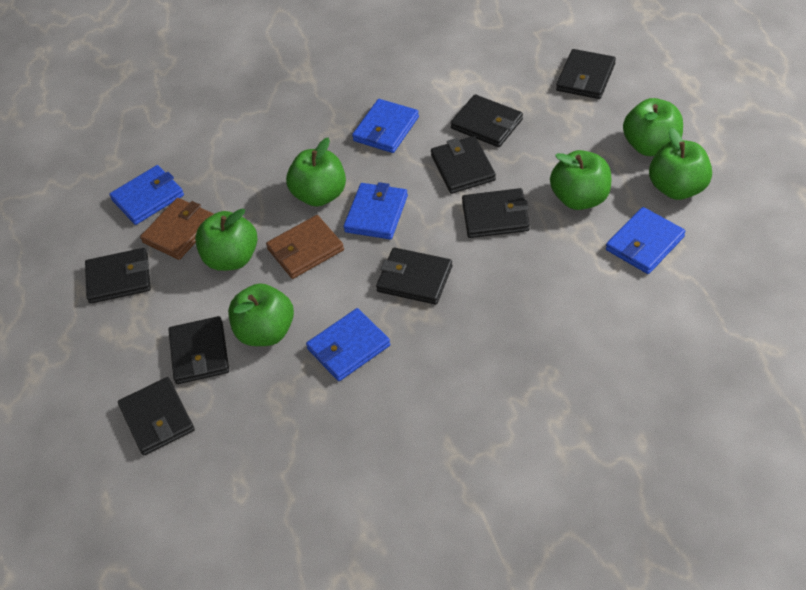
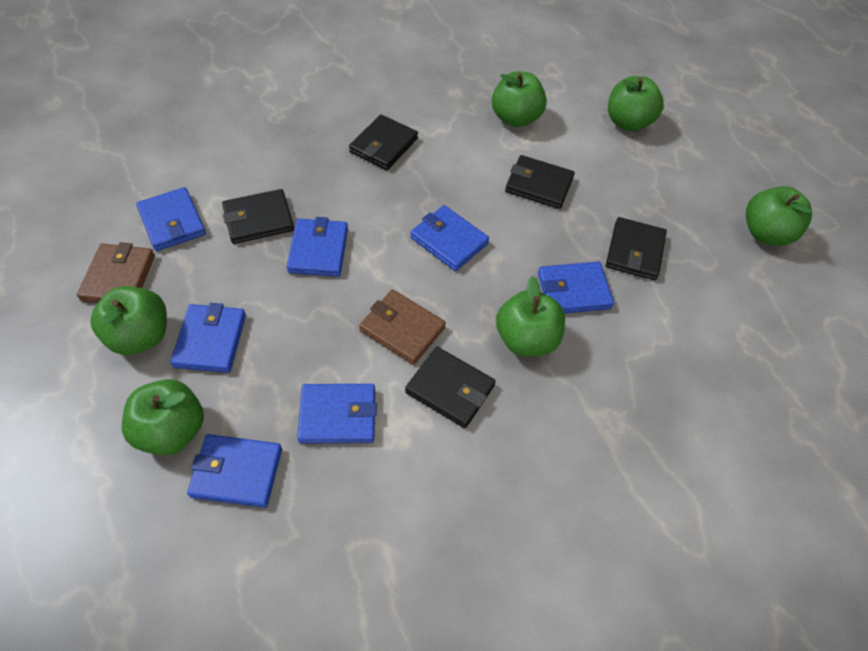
black wallet: 8 -> 5
blue wallet: 5 -> 7

